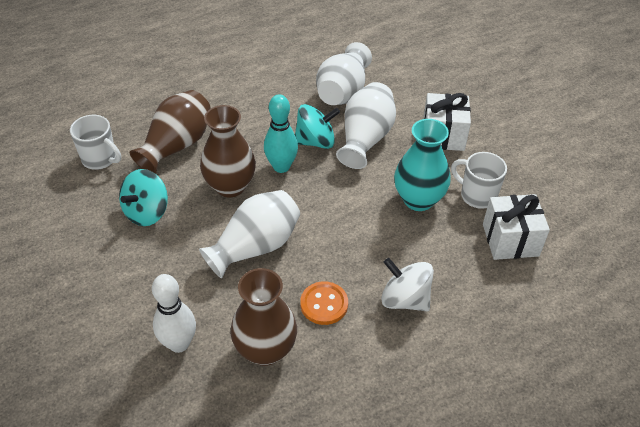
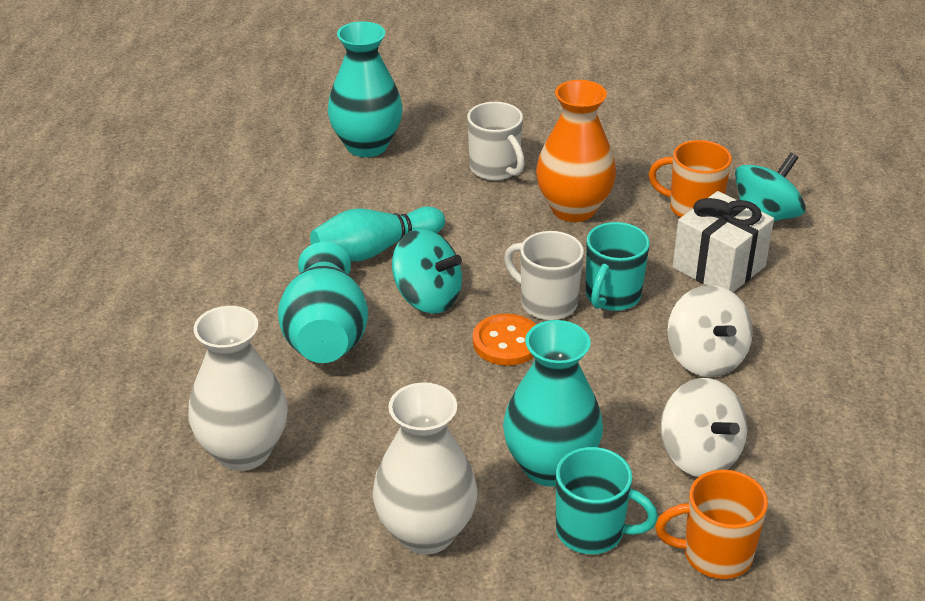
brown vase: 3 -> 0
orange mug: 0 -> 2
orange vase: 0 -> 1
turquoise mug: 0 -> 2
turquoise vase: 1 -> 3
white bowling pin: 1 -> 0
white gift: 2 -> 1
white spinning top: 1 -> 2
white vase: 3 -> 2

